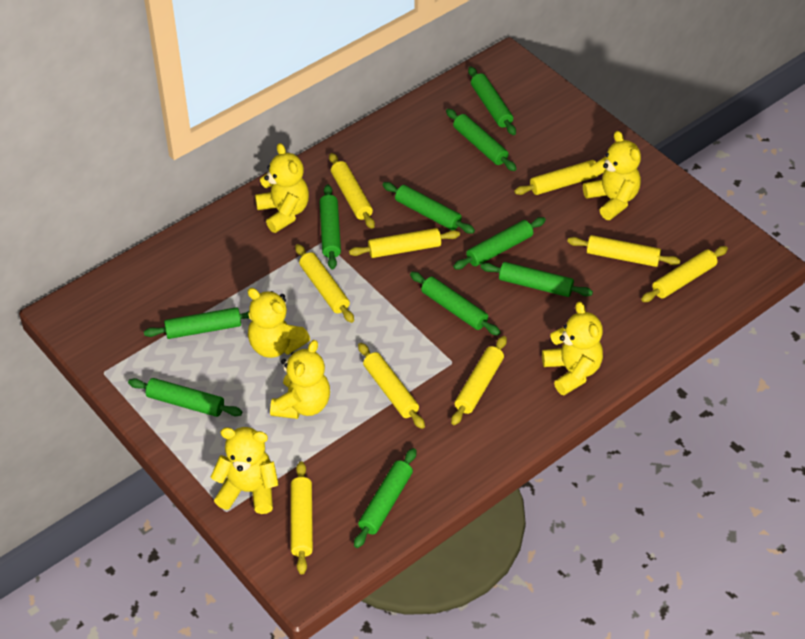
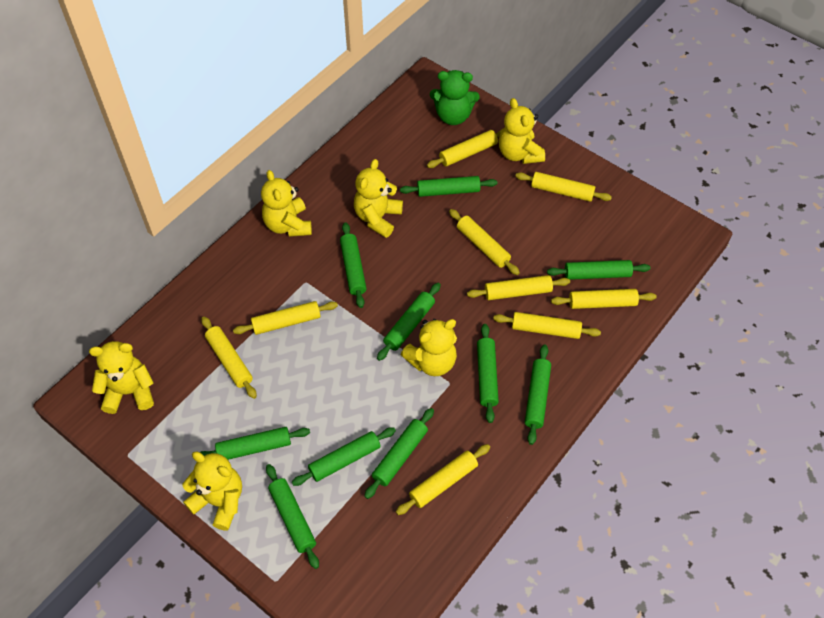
green teddy bear: 0 -> 1

